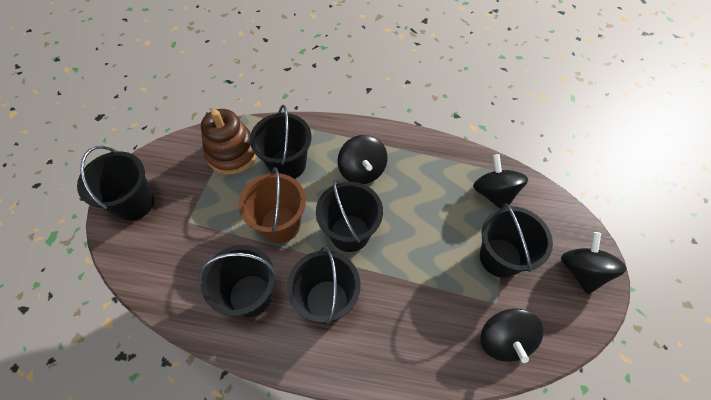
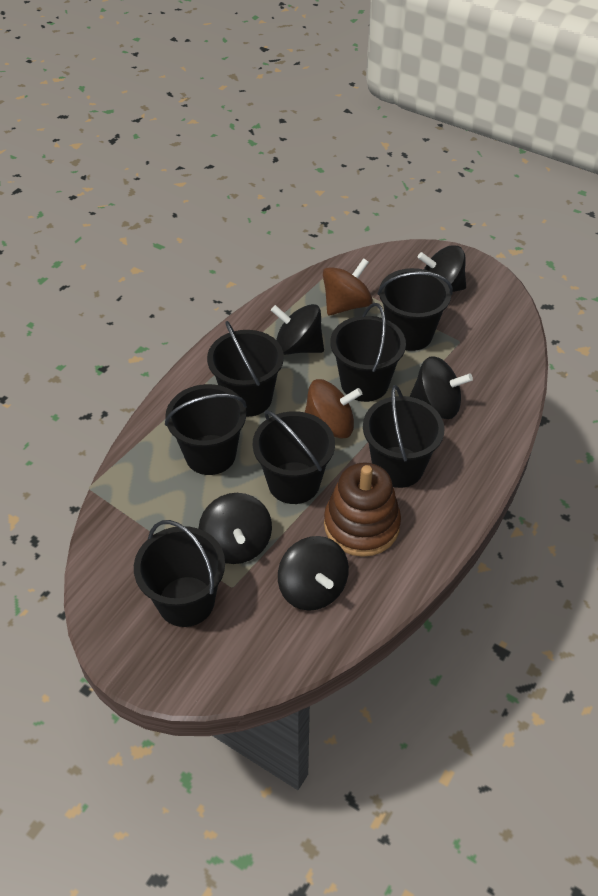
black bucket: 6 -> 7
black spinning top: 4 -> 5
brown bucket: 1 -> 0
brown spinning top: 0 -> 2

